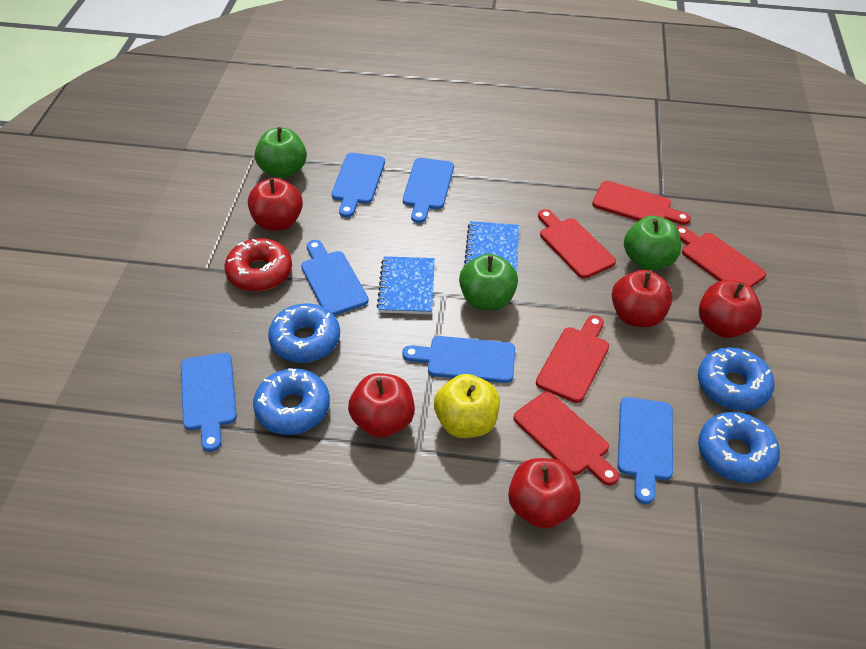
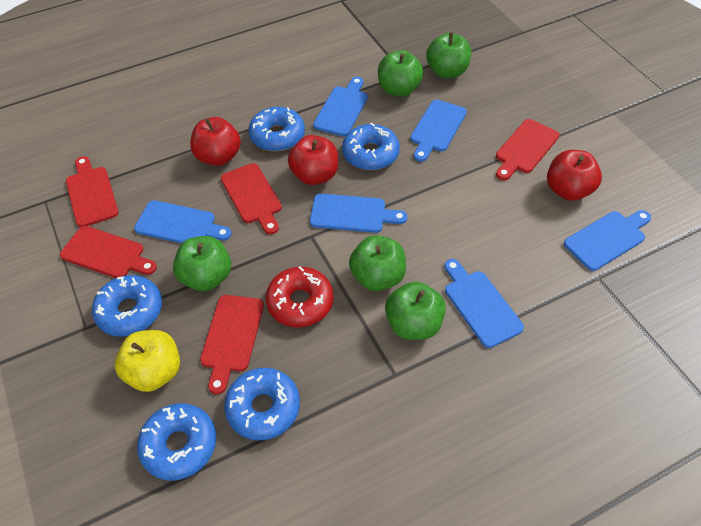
blue donut: 4 -> 5
blue notebook: 2 -> 0
green apple: 3 -> 5
red apple: 5 -> 3

